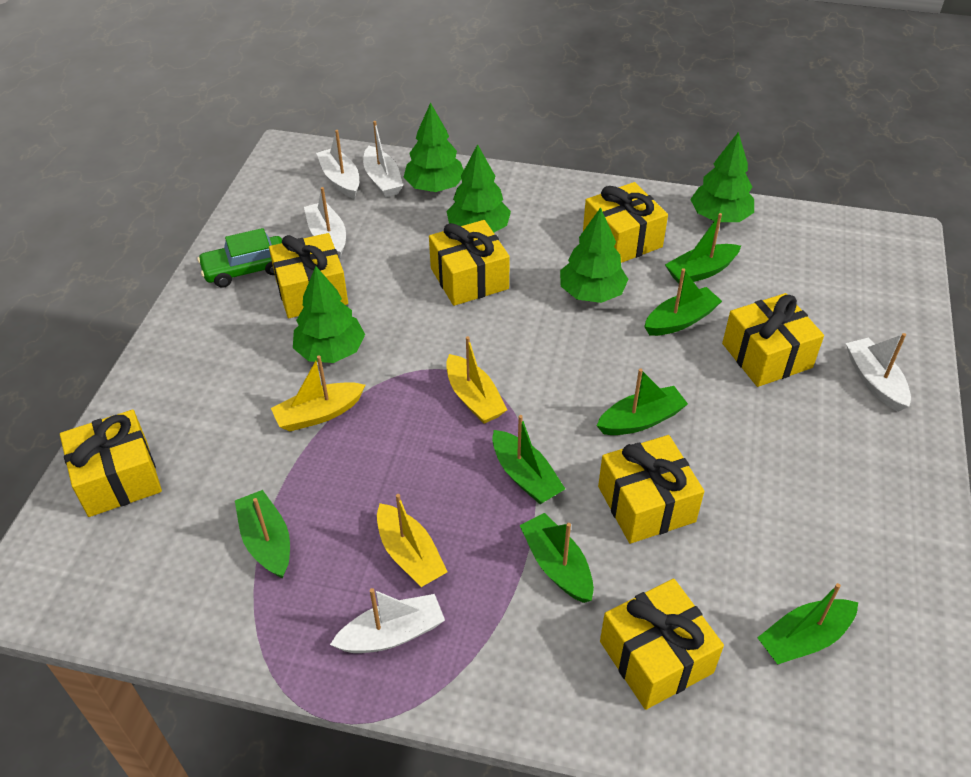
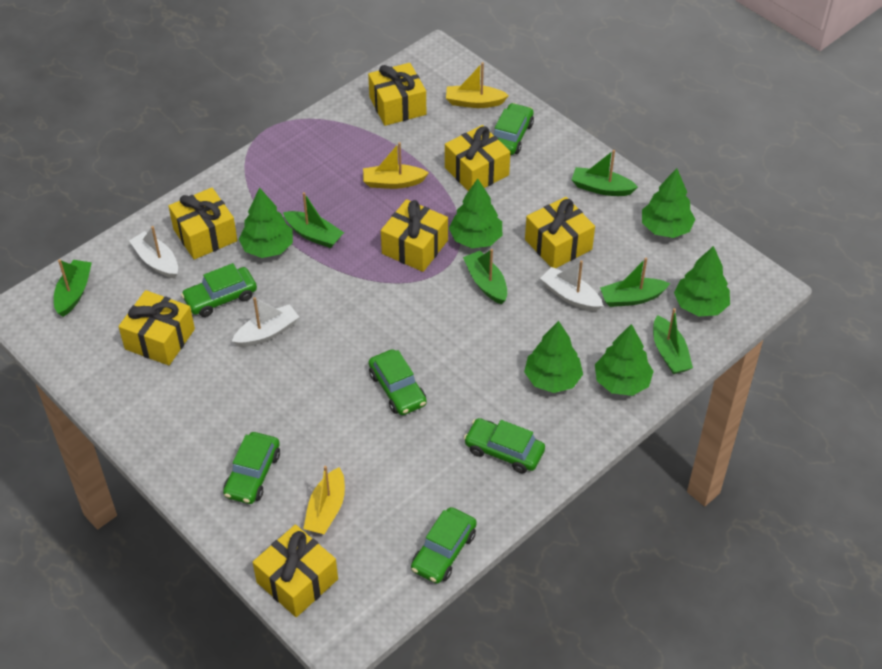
green boat: 7 -> 6
green car: 1 -> 6
green tree: 5 -> 6
white boat: 5 -> 3

